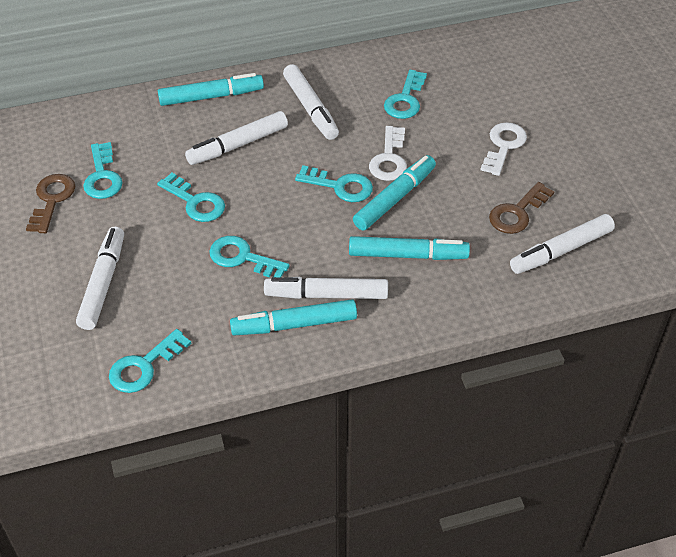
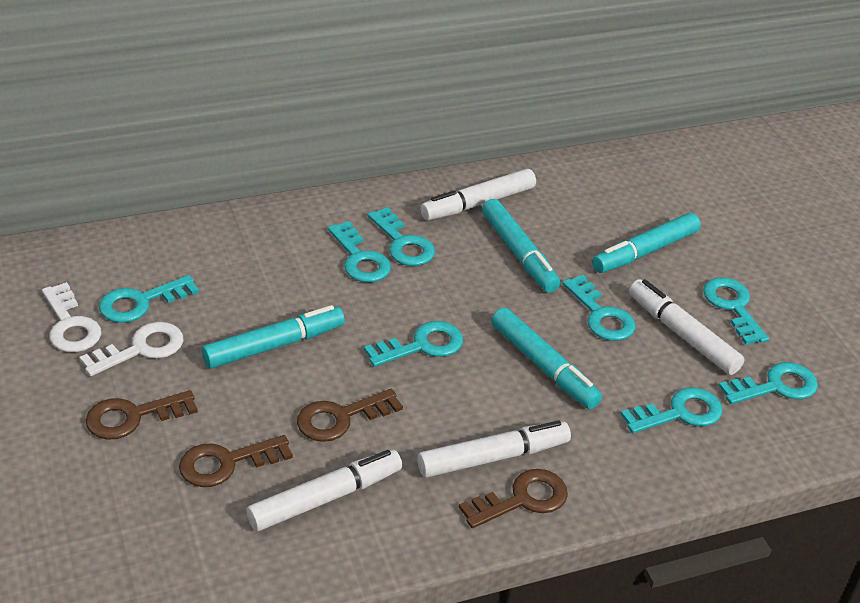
brown key: 2 -> 4
turquoise key: 6 -> 8
white marker: 5 -> 4

